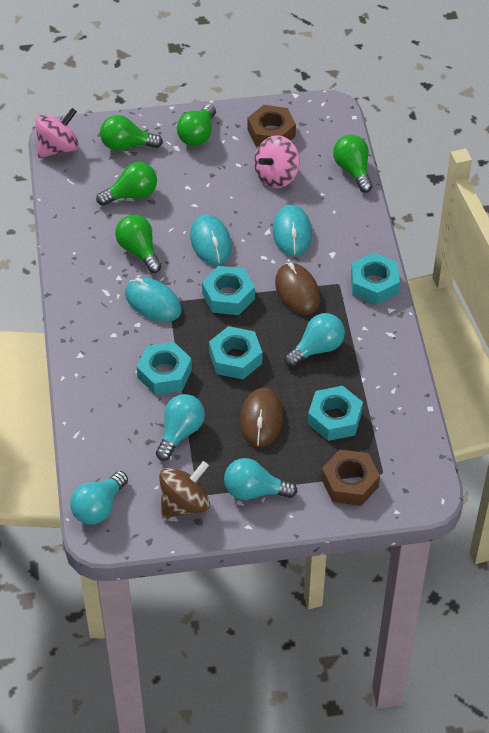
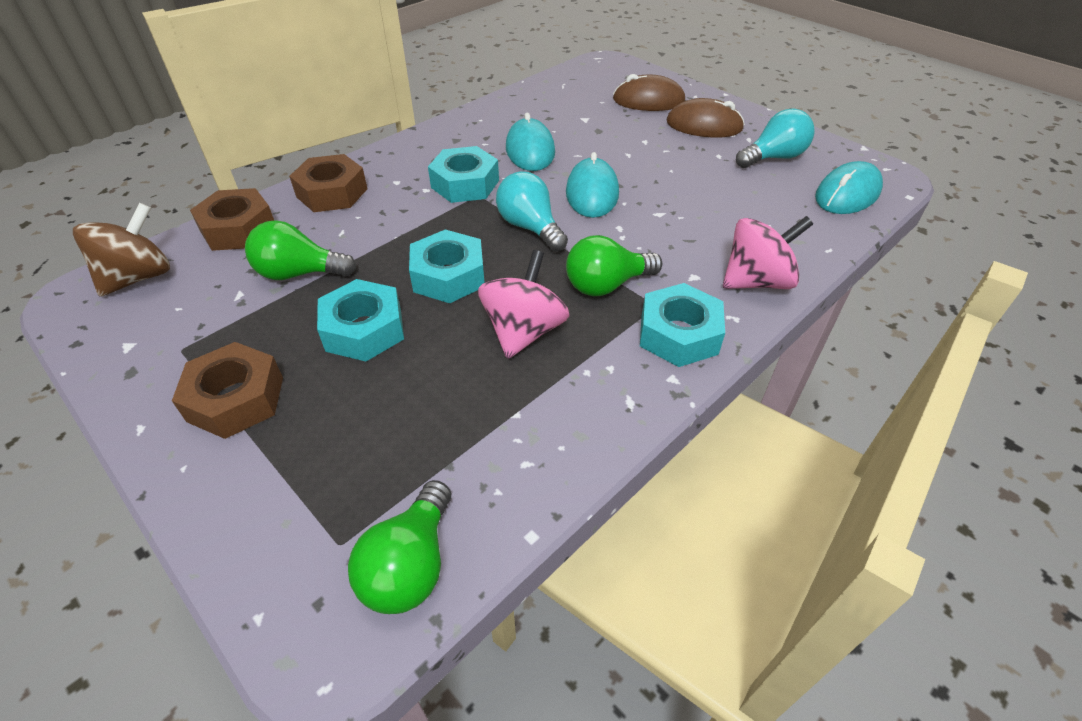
brown nut: 2 -> 3
green light bulb: 5 -> 3
turquoise light bulb: 4 -> 2
turquoise nut: 5 -> 4

